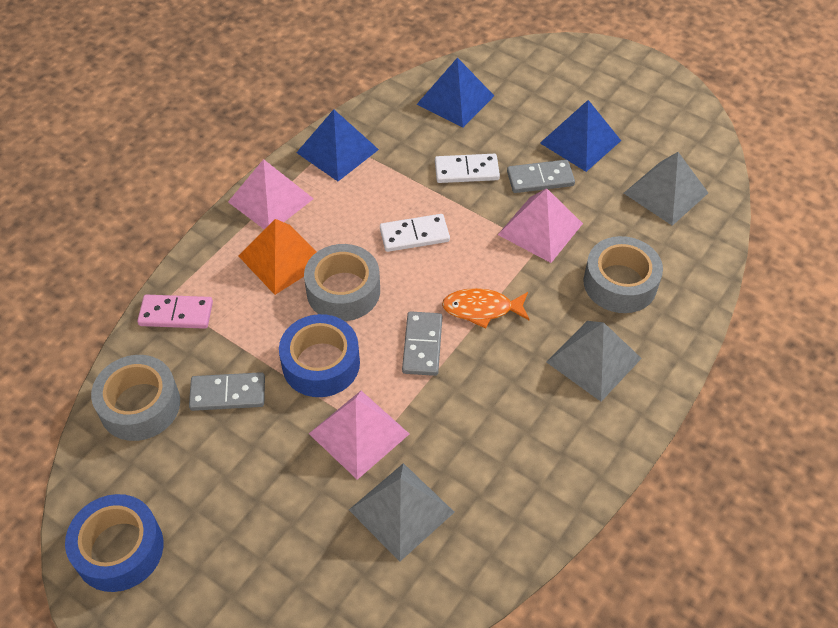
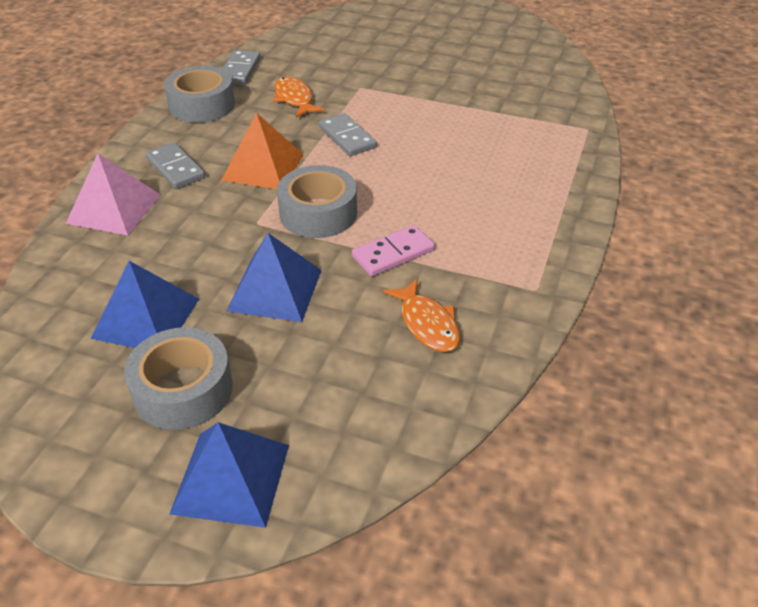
blue tape: 2 -> 0
grey pyramid: 3 -> 0
orange fish: 1 -> 2
pink pyramid: 3 -> 1
white domino: 2 -> 0

